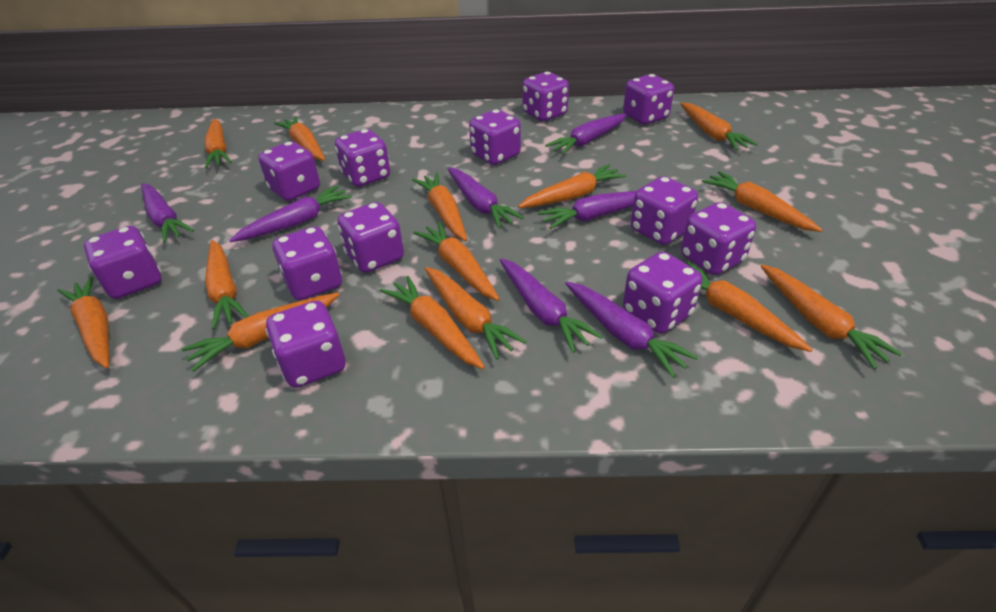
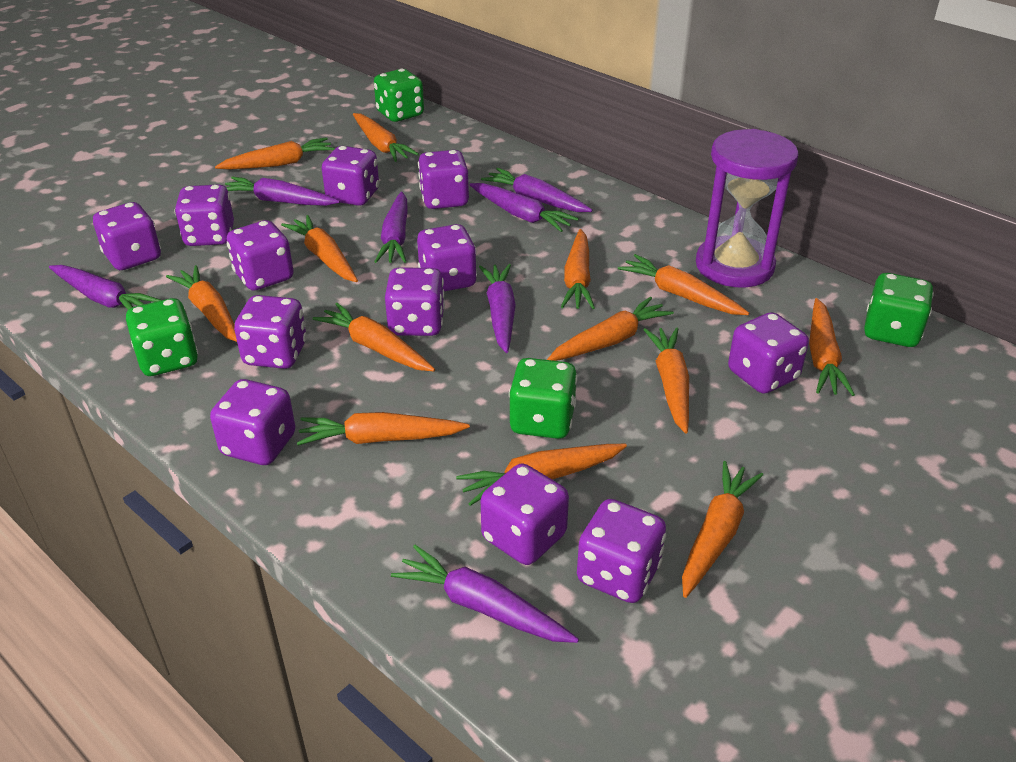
green dice: 0 -> 4
orange carrot: 14 -> 13
purple hourglass: 0 -> 1

